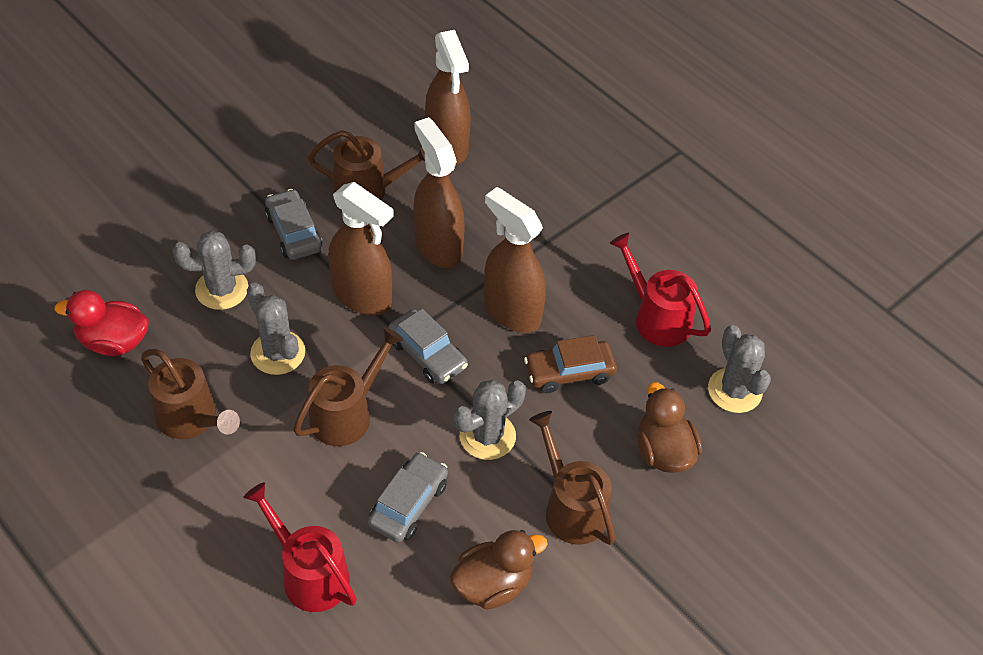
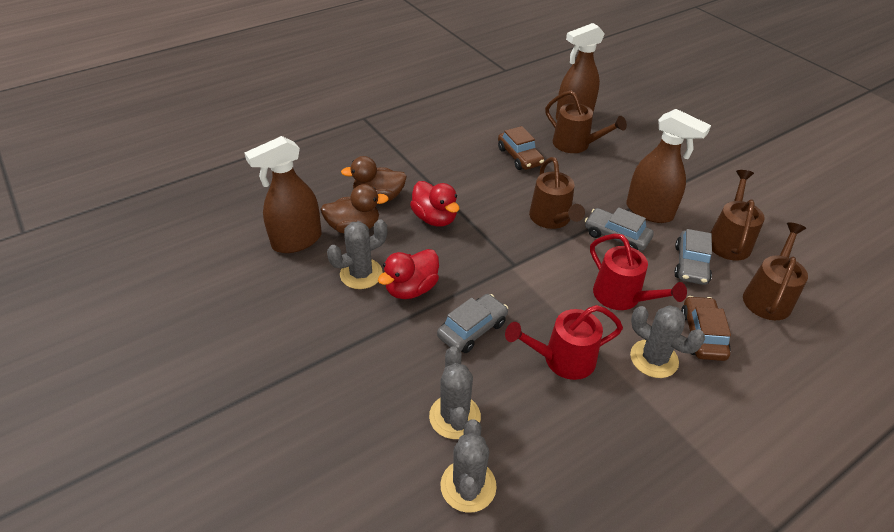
brown car: 1 -> 2
brown spray bottle: 4 -> 3
red duck: 1 -> 2

